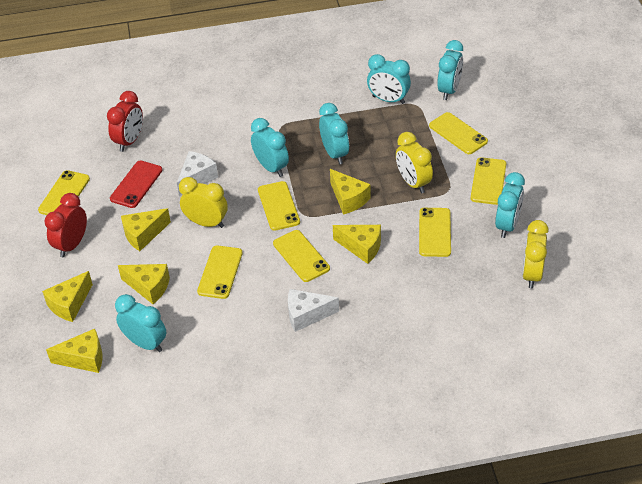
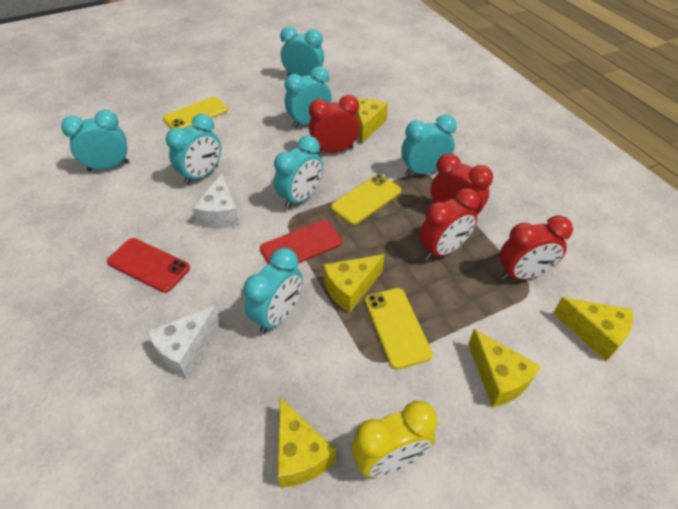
red clock: 2 -> 4
red phone: 1 -> 2
turquoise clock: 6 -> 7
yellow cheese: 6 -> 5
yellow clock: 3 -> 1
yellow phone: 7 -> 3

